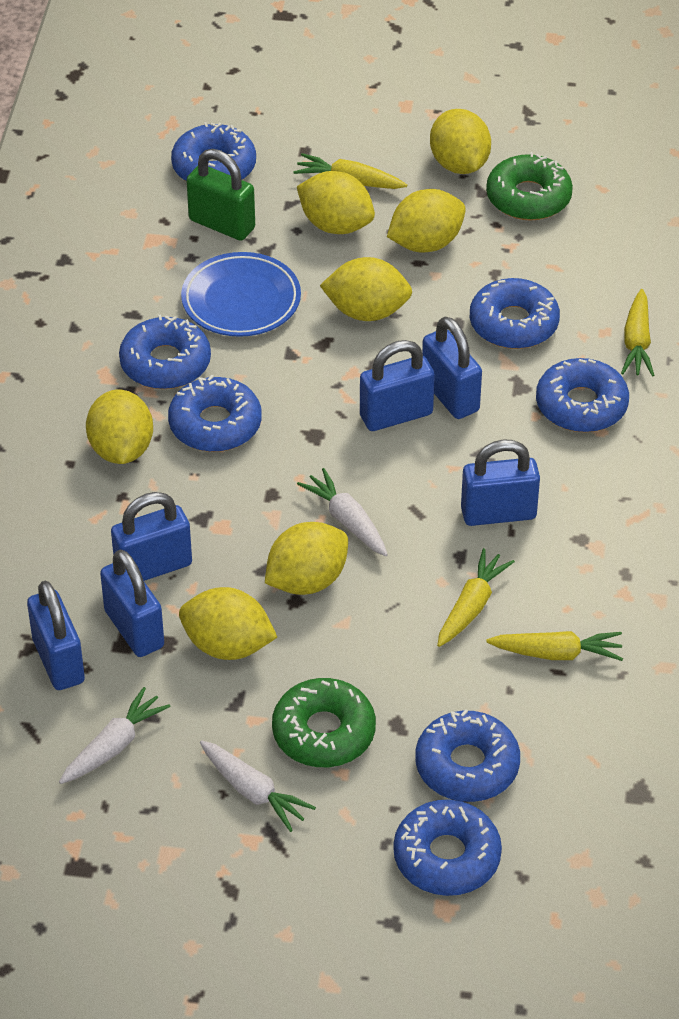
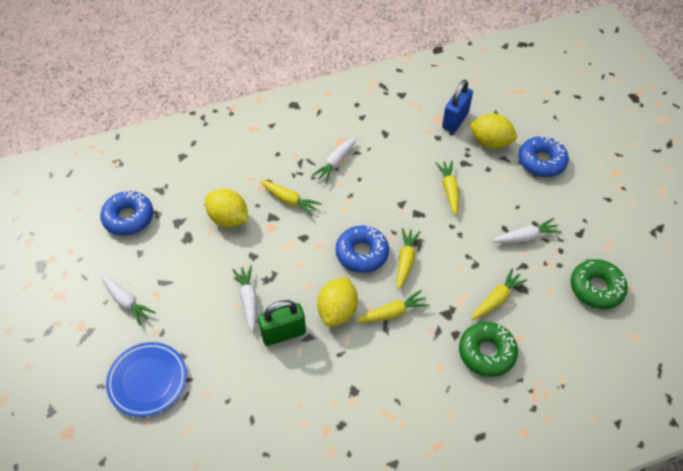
blue donut: 7 -> 3
blue padlock: 6 -> 1
white carrot: 3 -> 4
yellow carrot: 4 -> 5
yellow lemon: 7 -> 3

